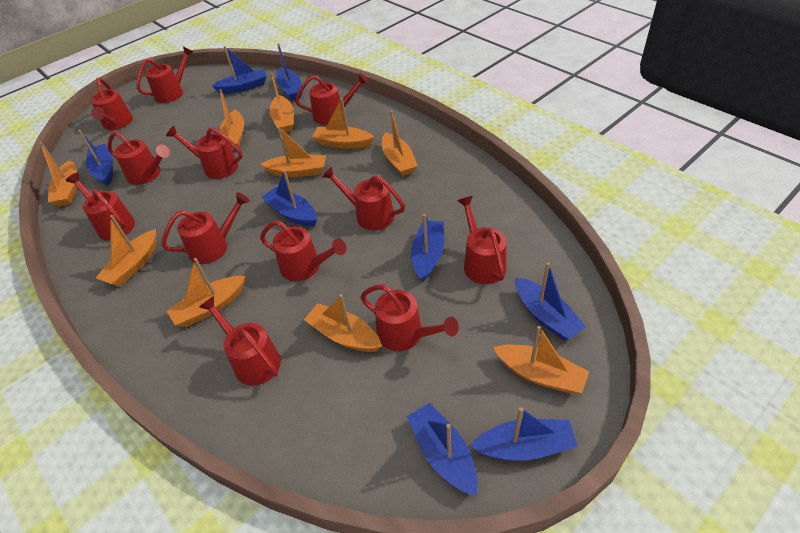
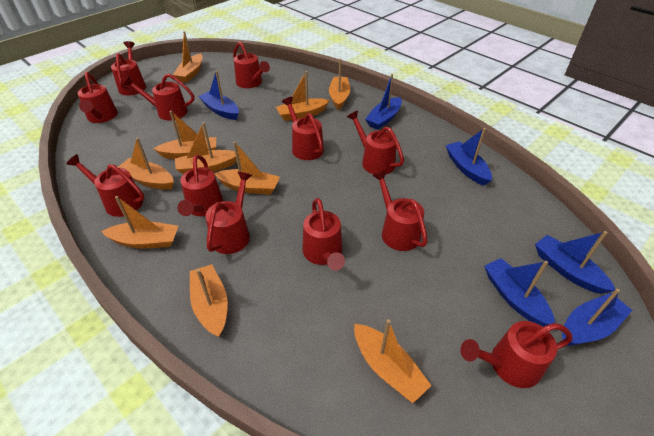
blue boat: 8 -> 6

